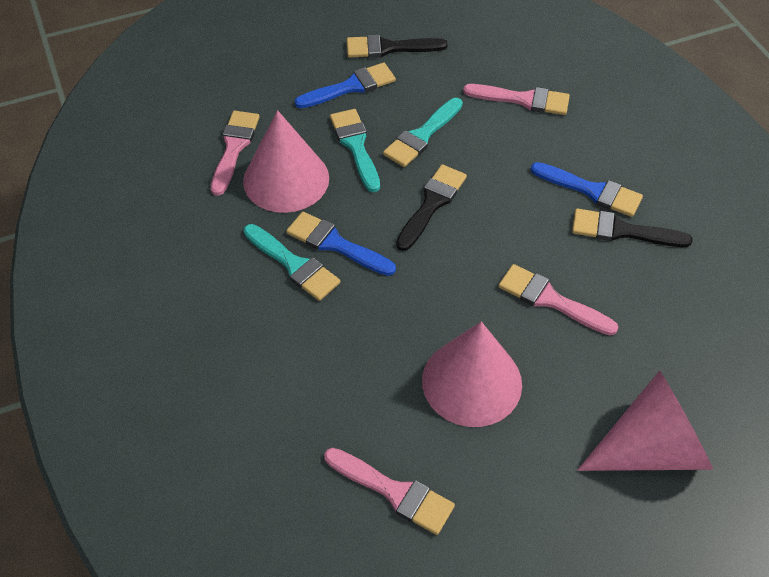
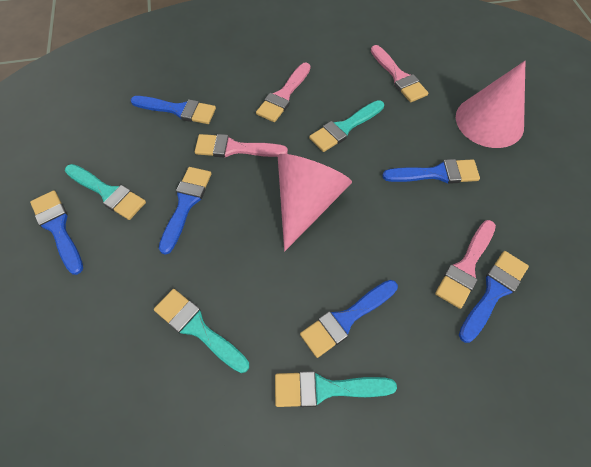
black brush: 3 -> 0
blue brush: 3 -> 6
pink cone: 3 -> 2
turquoise brush: 3 -> 4

